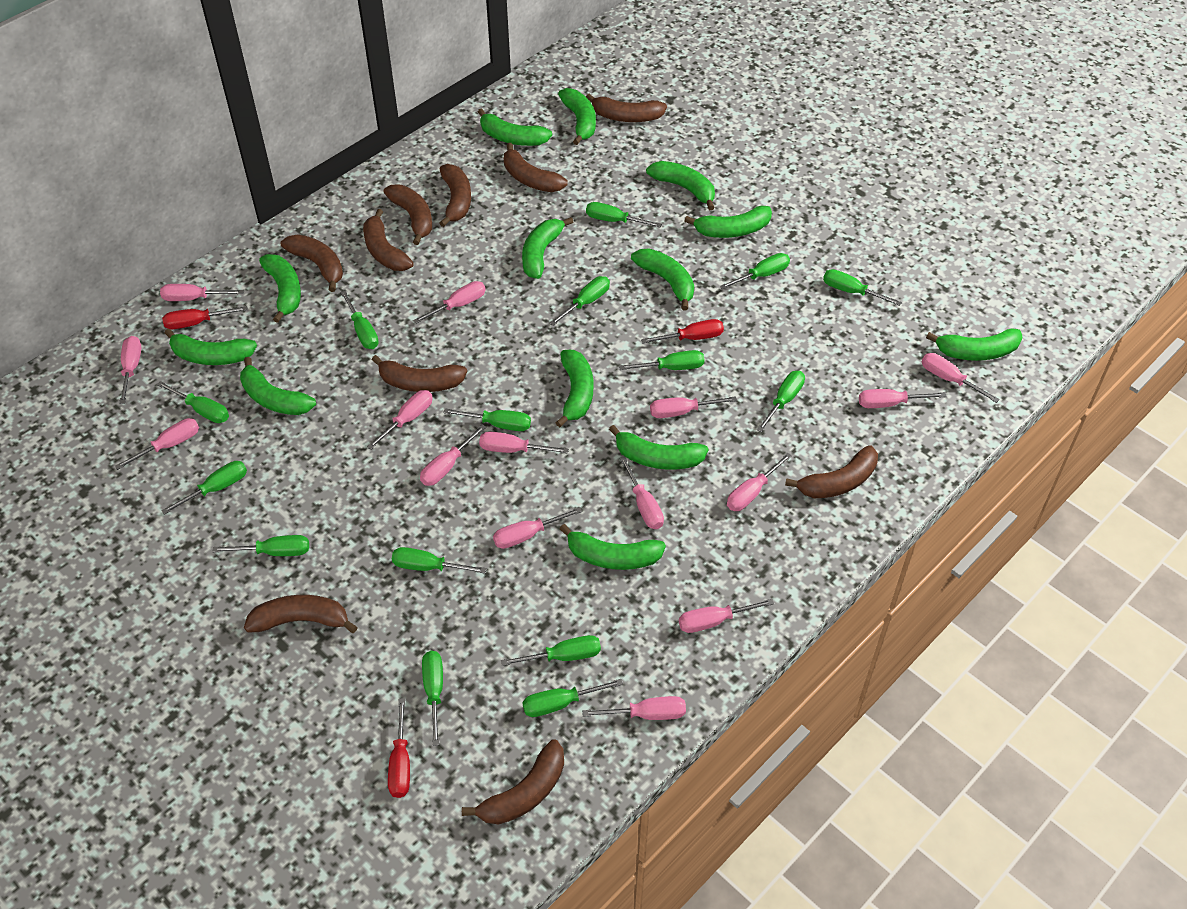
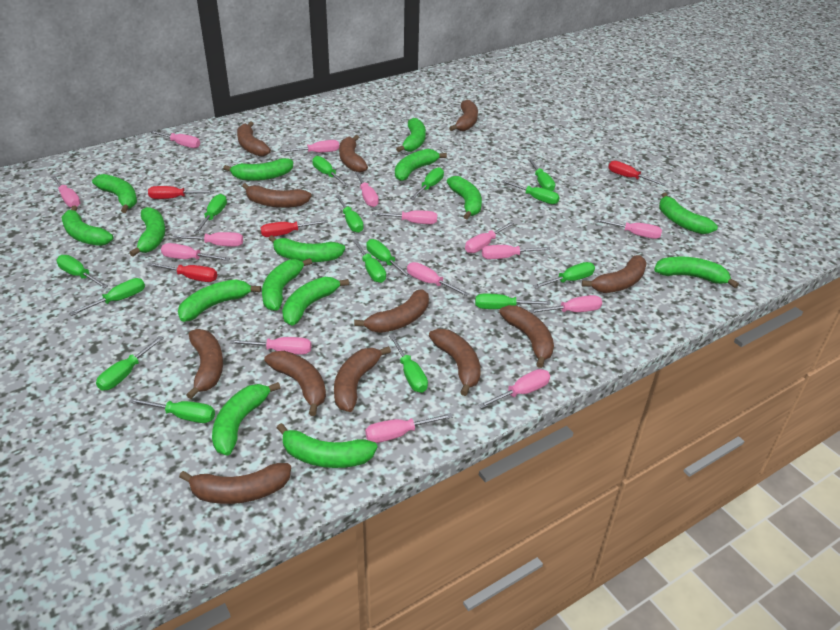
brown banana: 10 -> 12
green banana: 13 -> 15
red screwdriver: 3 -> 4

